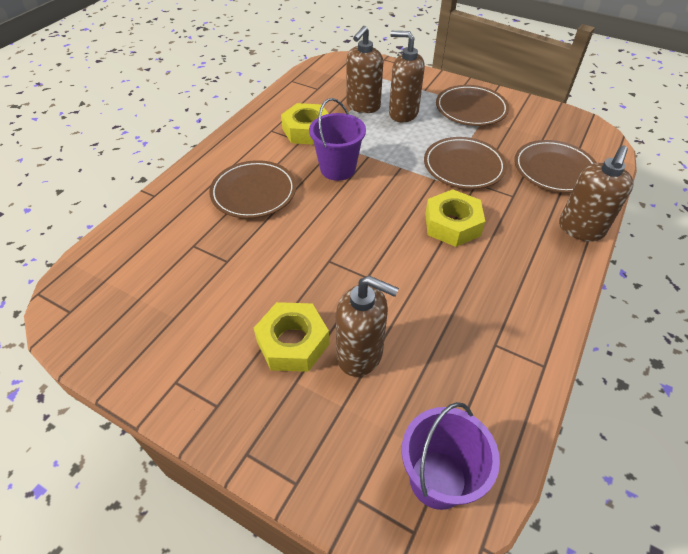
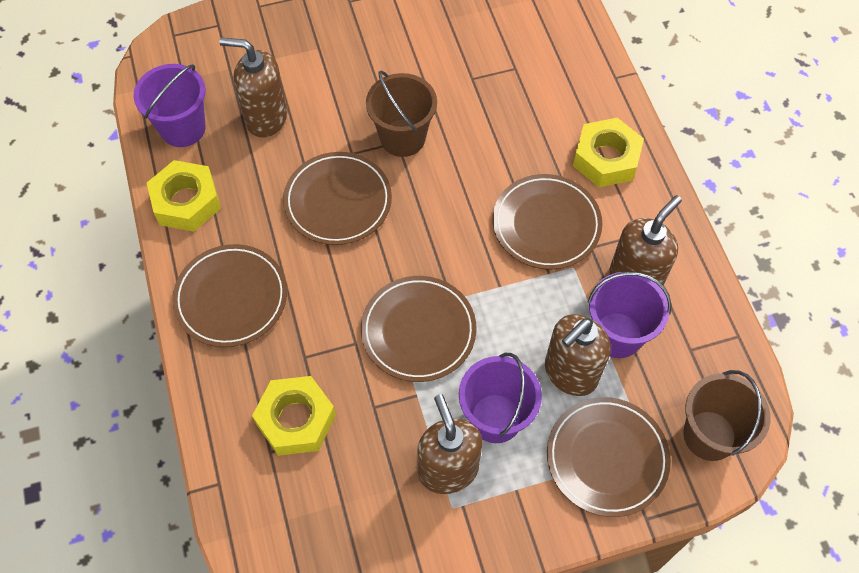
brown bucket: 0 -> 2
brown plate: 4 -> 5
purple bucket: 2 -> 3

